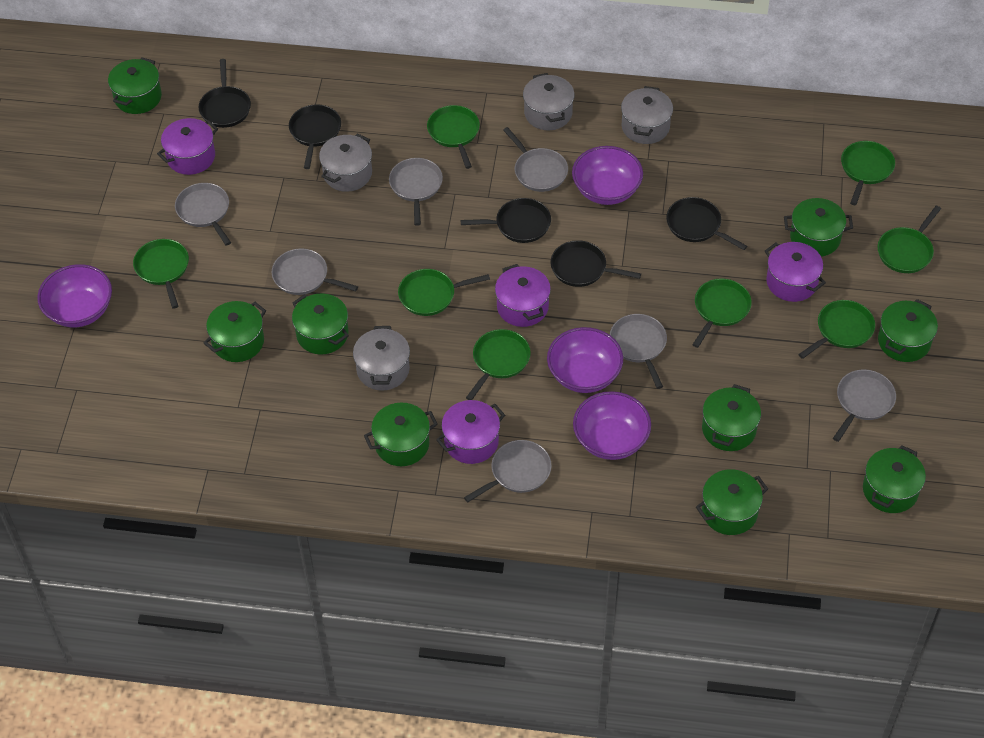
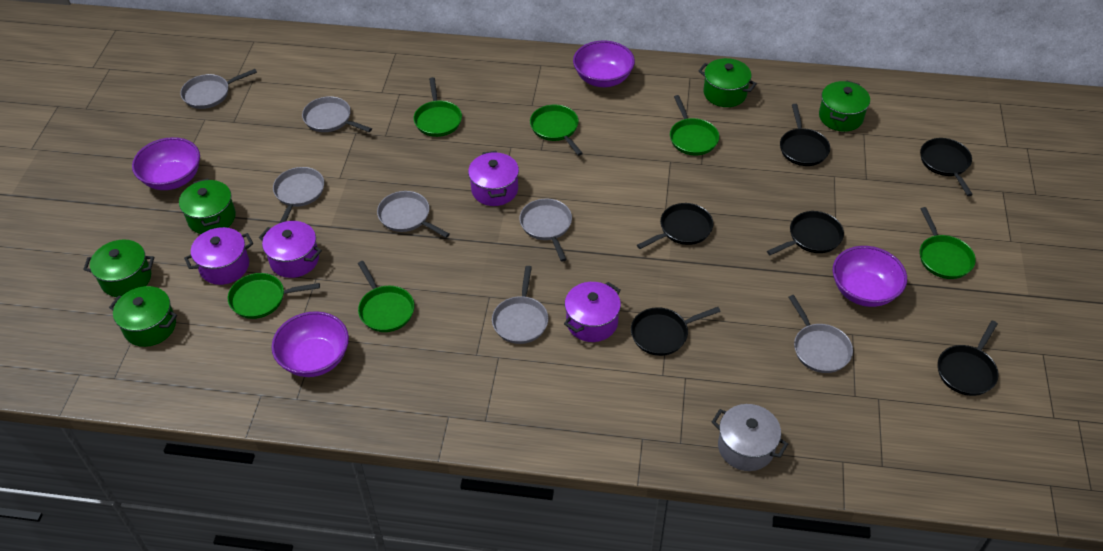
black pan: 5 -> 6
green pan: 8 -> 6
green pot: 9 -> 5
grey pot: 4 -> 1

